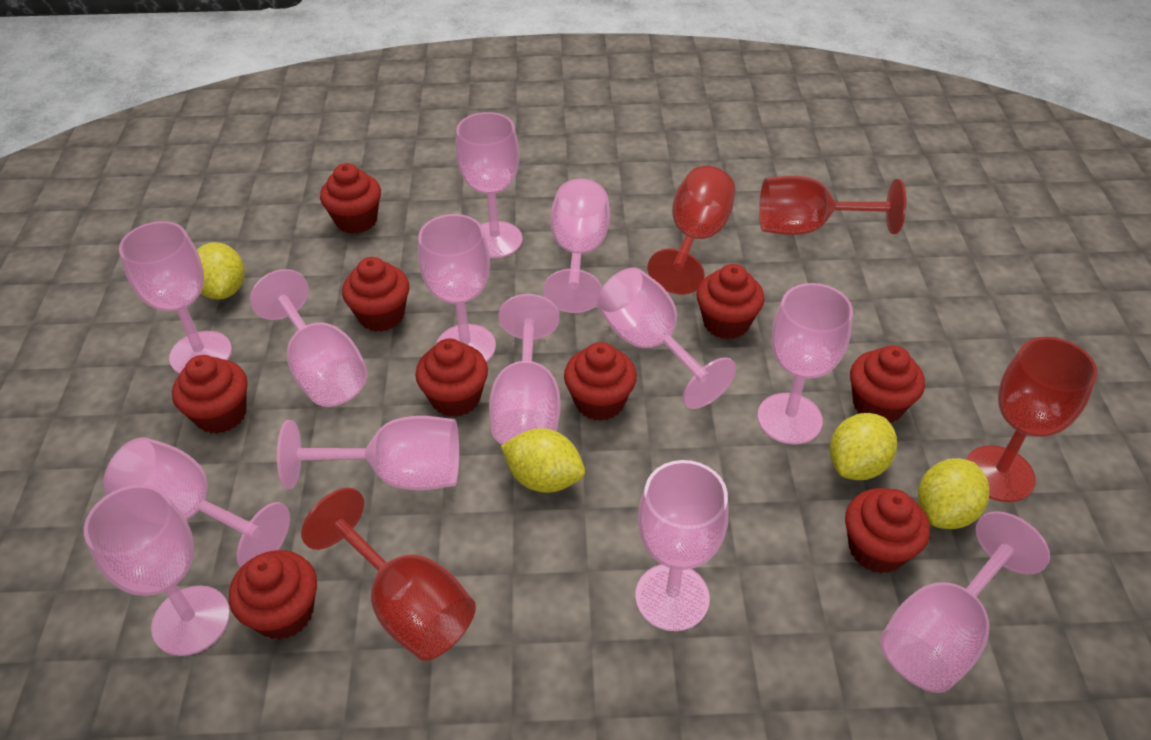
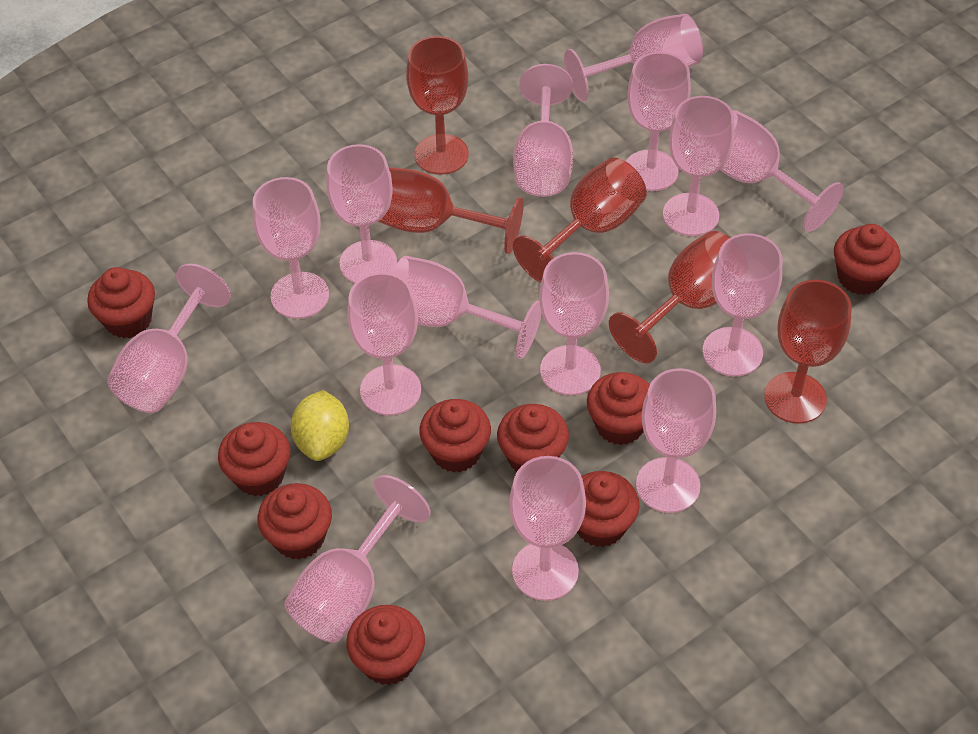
pink goblet: 13 -> 15
red goblet: 4 -> 5
yellow lemon: 4 -> 1

